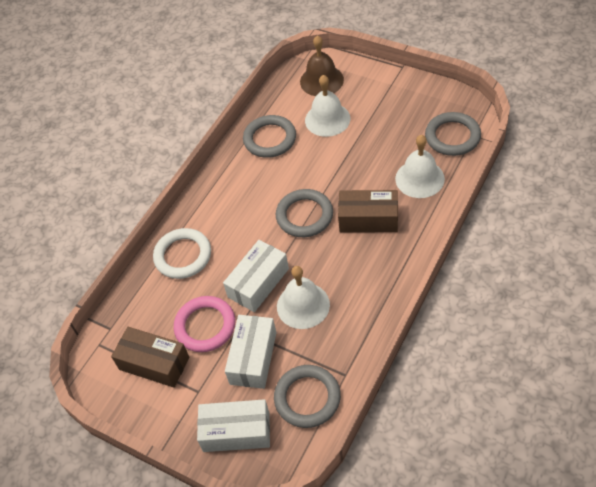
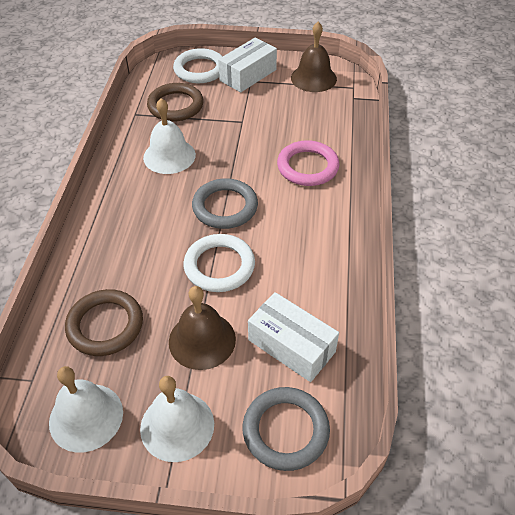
brown bell: 1 -> 2
brown box: 2 -> 0
brown ring: 0 -> 2
grey ring: 4 -> 2
white box: 3 -> 2
white ring: 1 -> 2

